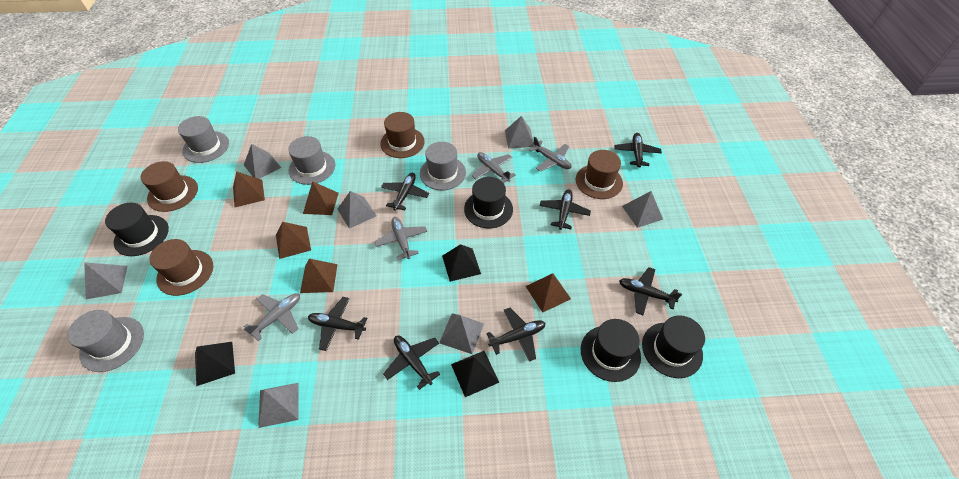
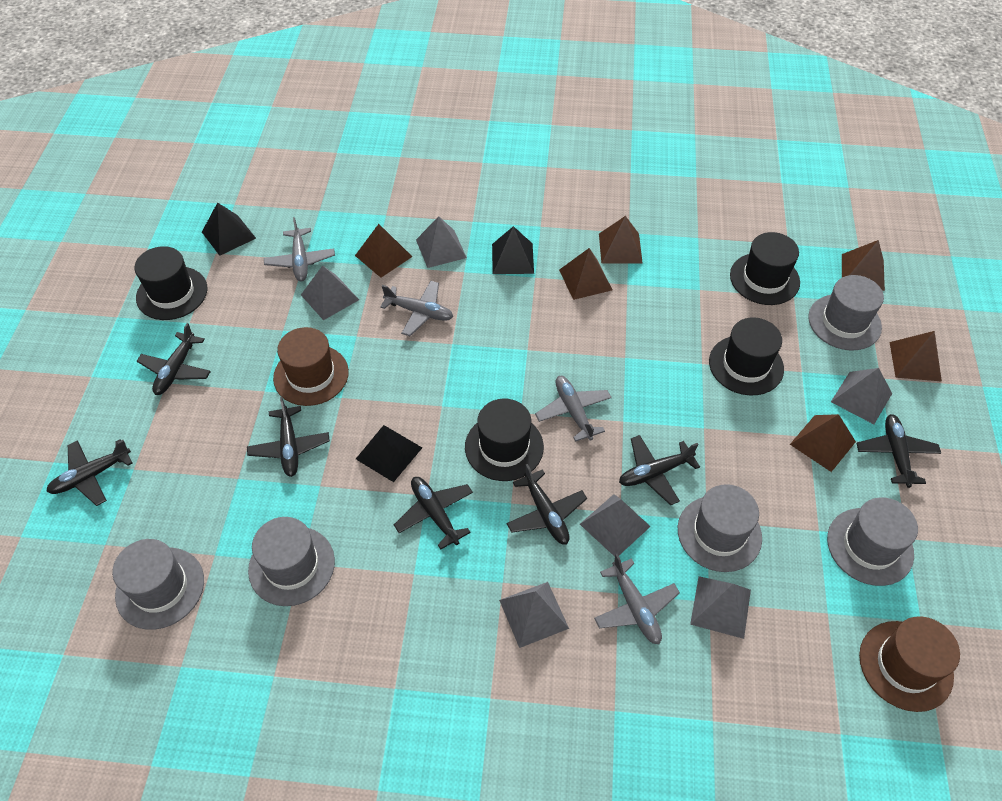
brown hat: 4 -> 2
brown pyramid: 5 -> 6
grey hat: 4 -> 5
grey pyramid: 7 -> 6

